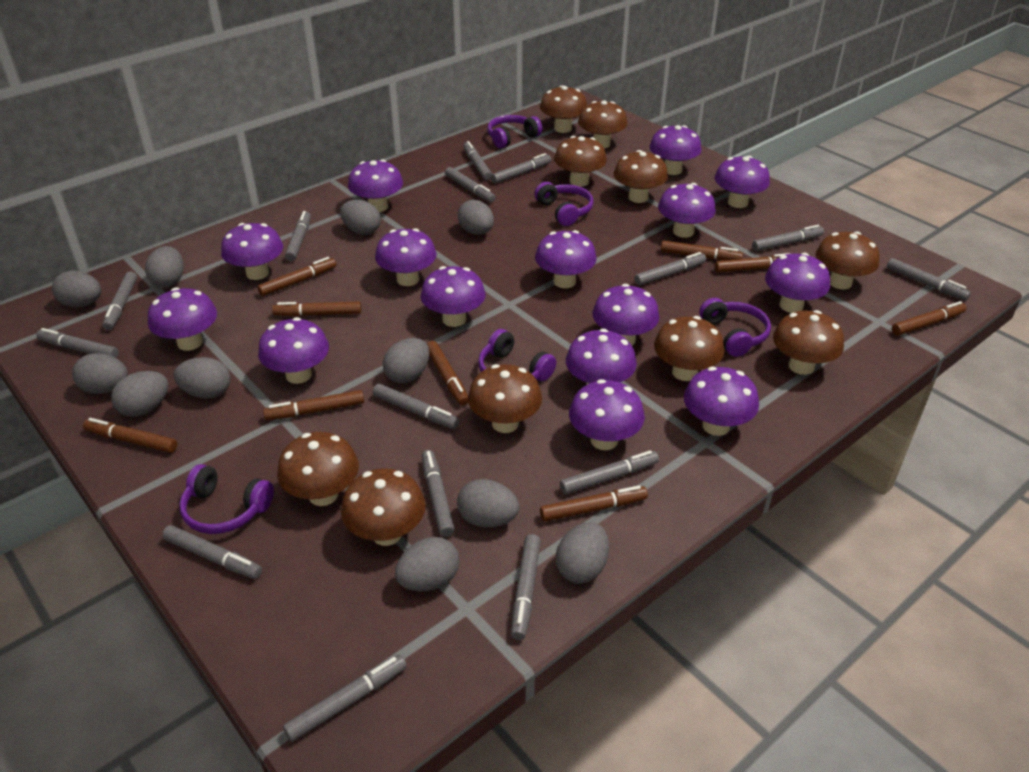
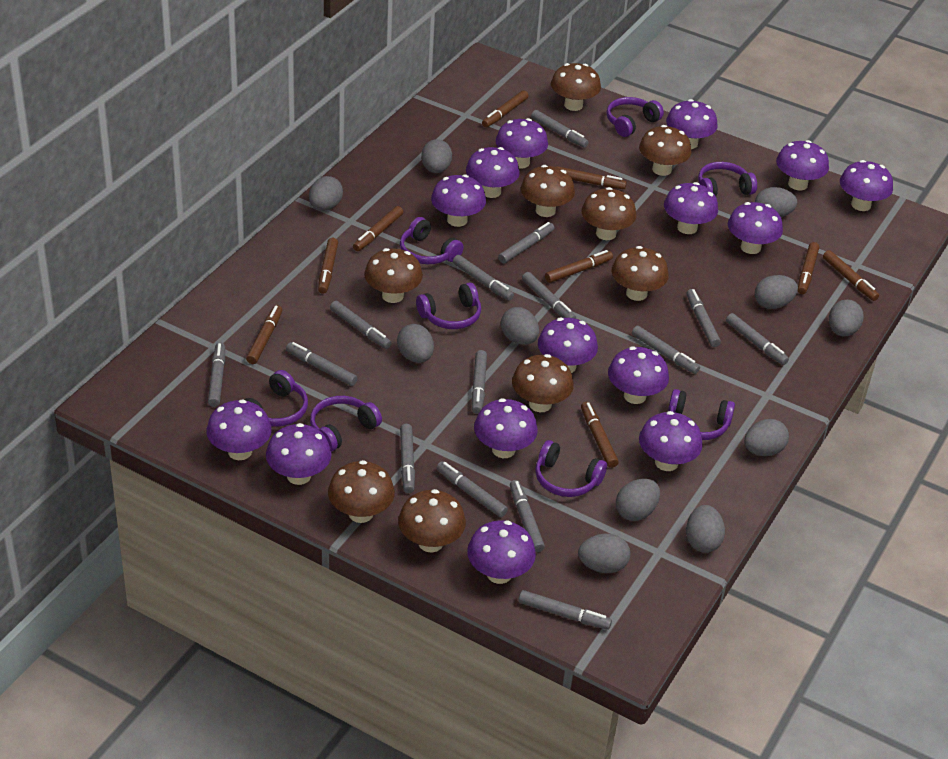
brown mushroom: 10 -> 9
purple headphones: 5 -> 8

